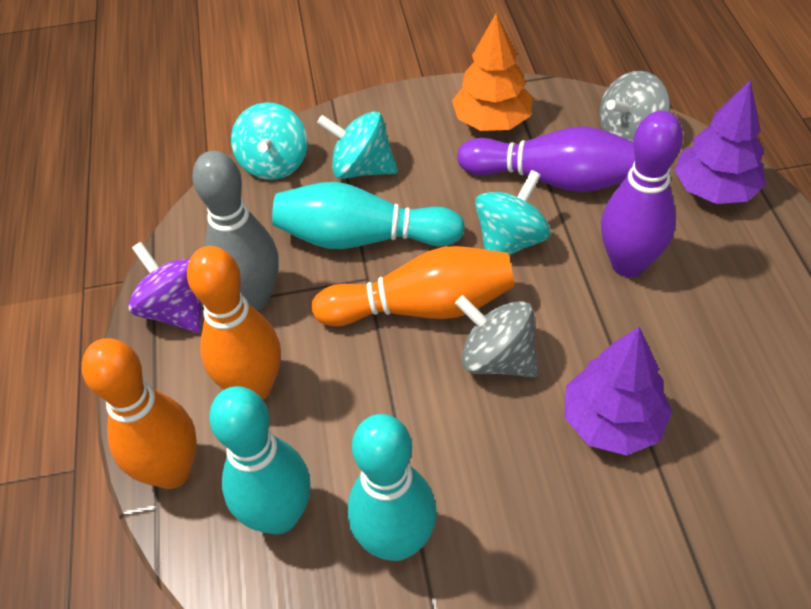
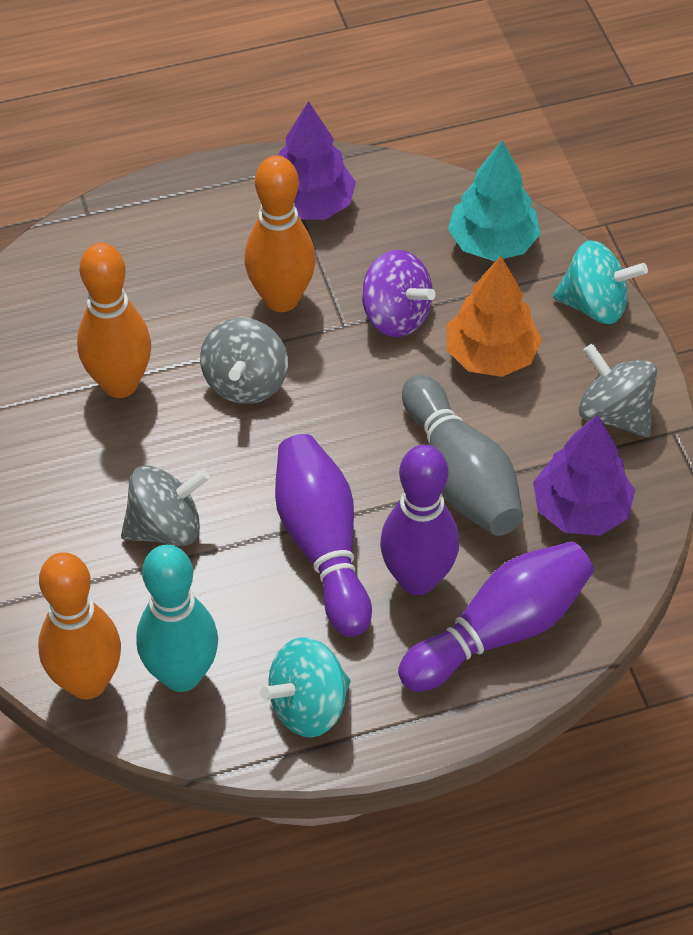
grey spinning top: 2 -> 3
purple bowling pin: 2 -> 3
turquoise bowling pin: 3 -> 1
turquoise spinning top: 3 -> 2
turquoise tree: 0 -> 1

